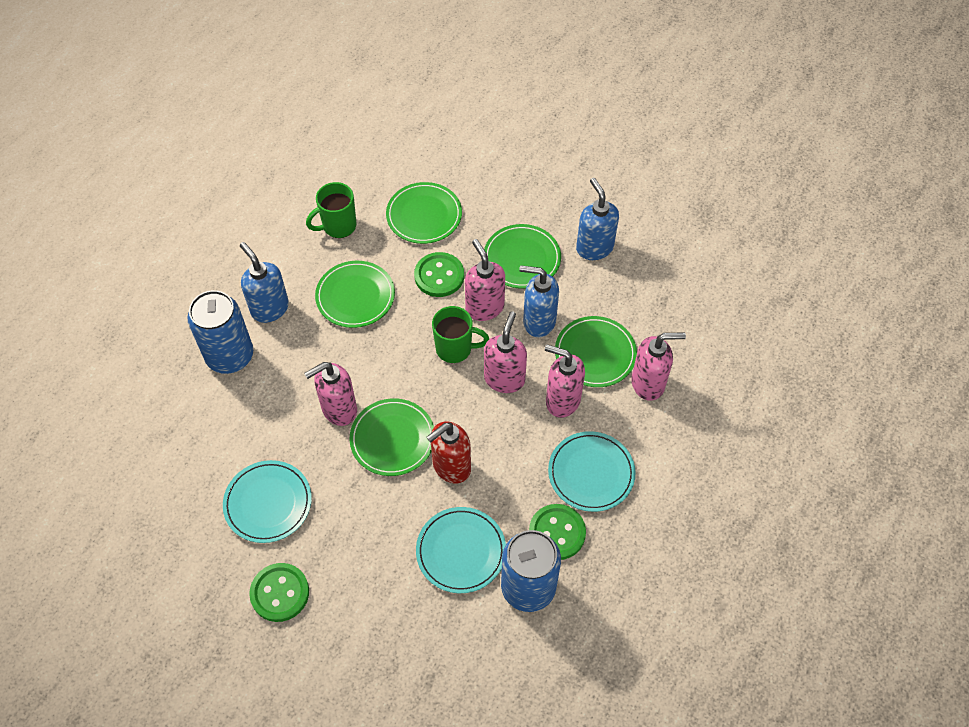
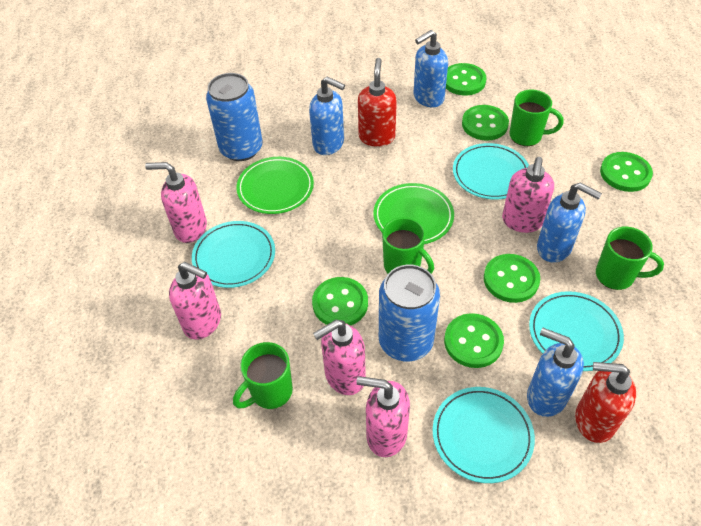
blue soap dispenser: 3 -> 4
green button: 3 -> 6
green mug: 2 -> 4
green plate: 5 -> 2
red soap dispenser: 1 -> 2
turquoise plate: 3 -> 4

